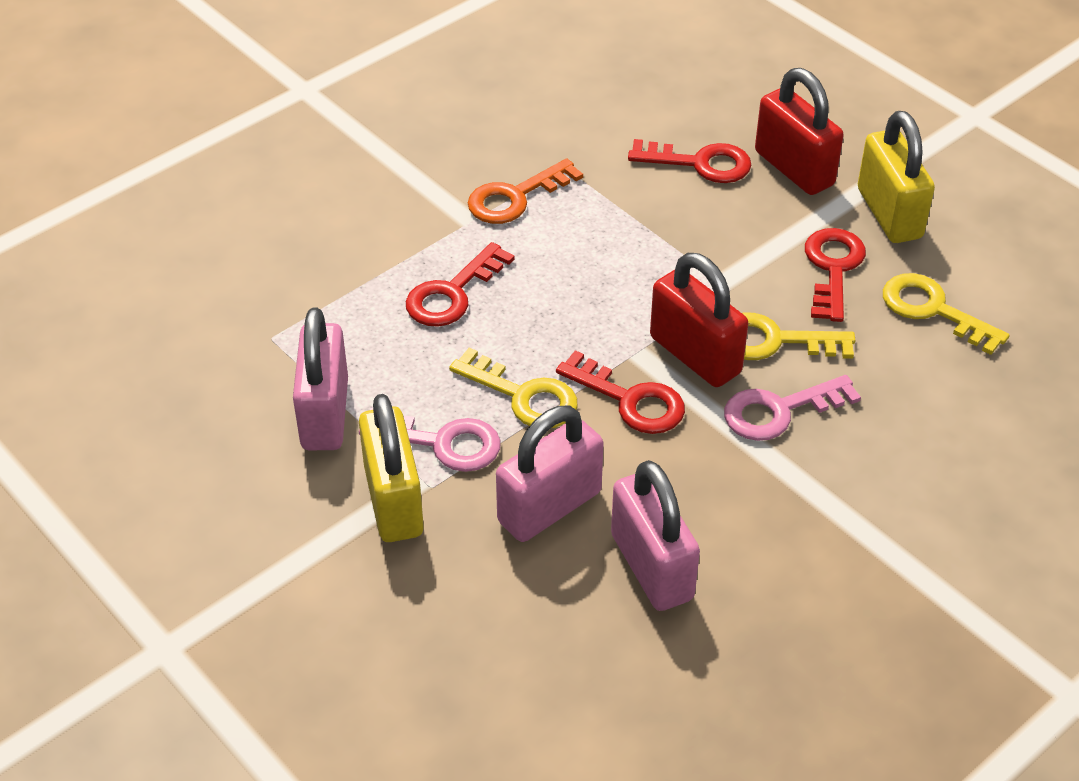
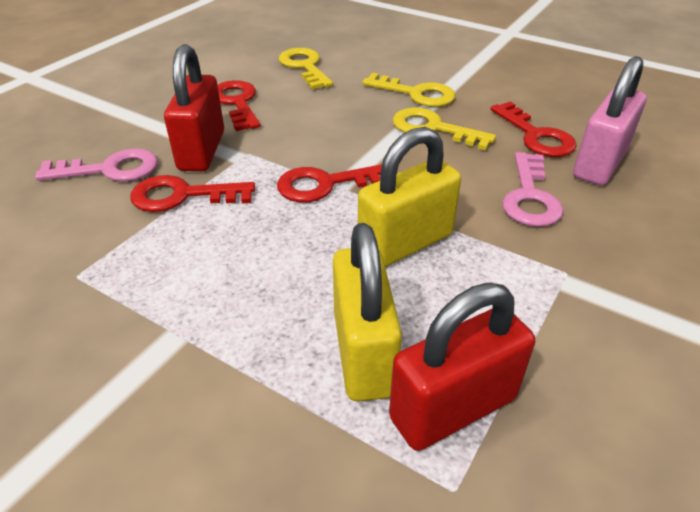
orange key: 1 -> 0
pink padlock: 3 -> 1

